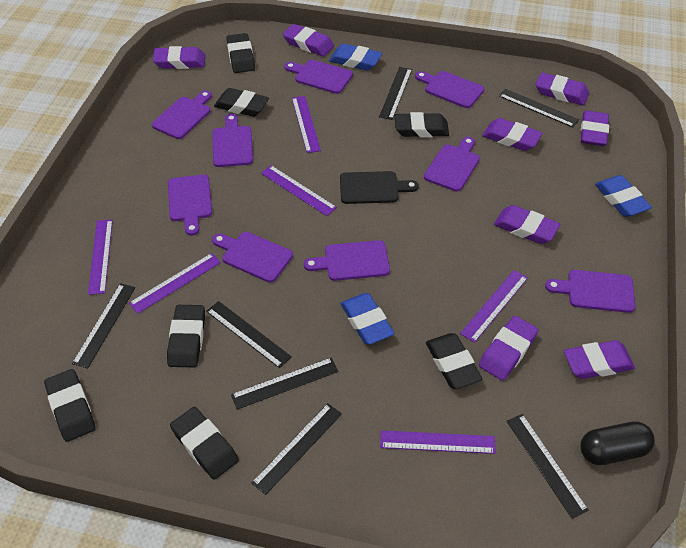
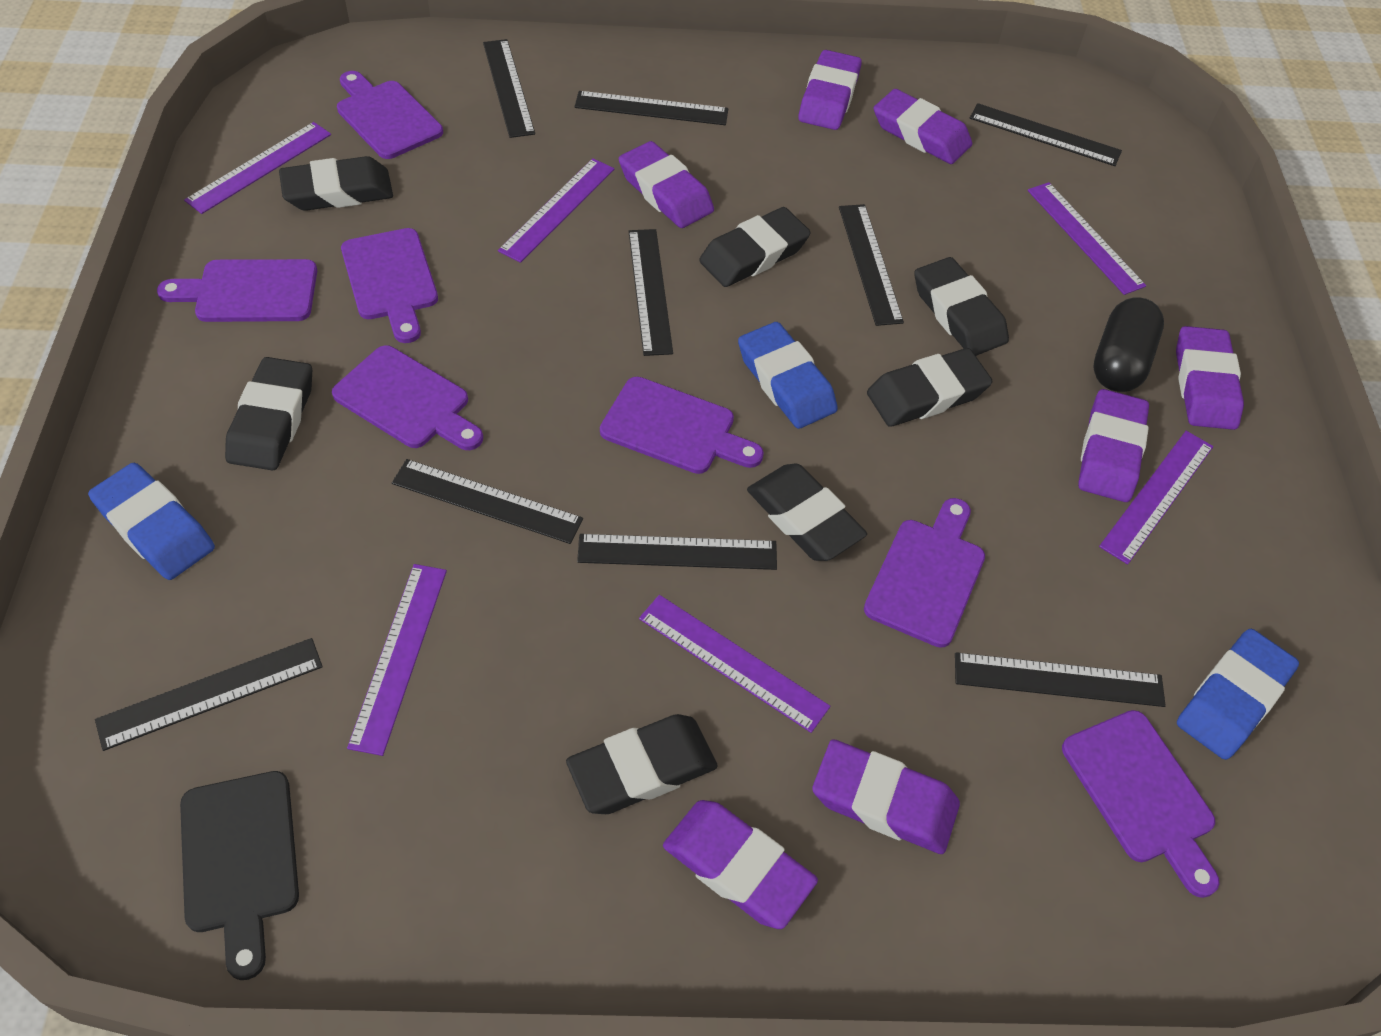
black ruler: 7 -> 9
purple cutting board: 9 -> 7
purple eraser: 8 -> 7

